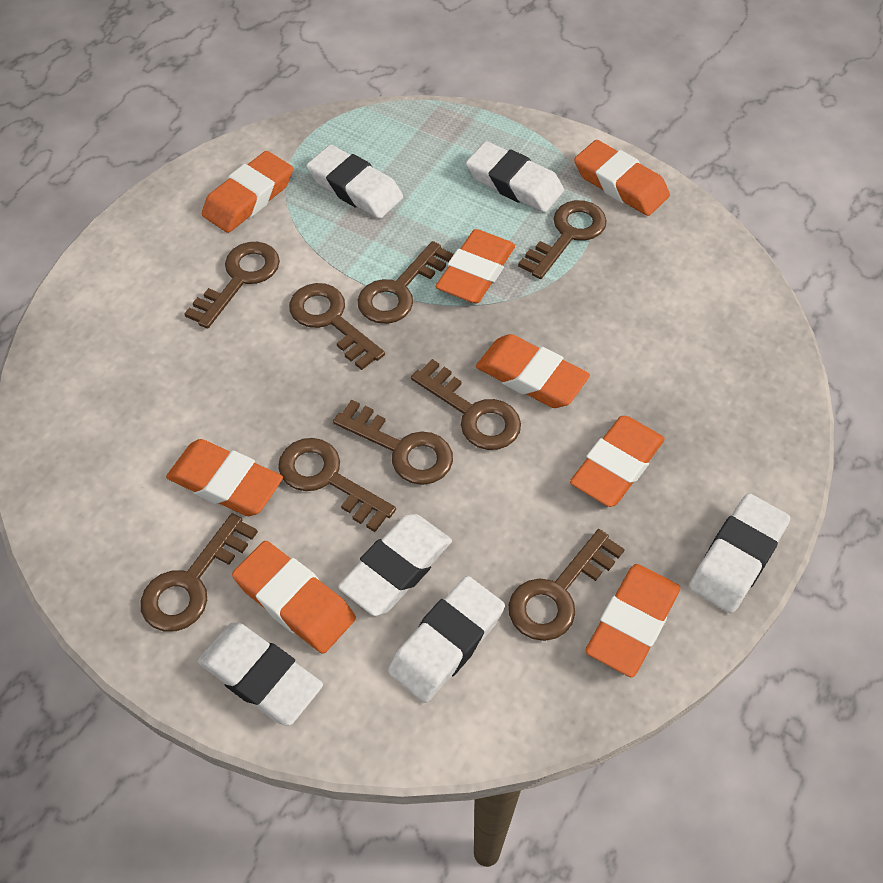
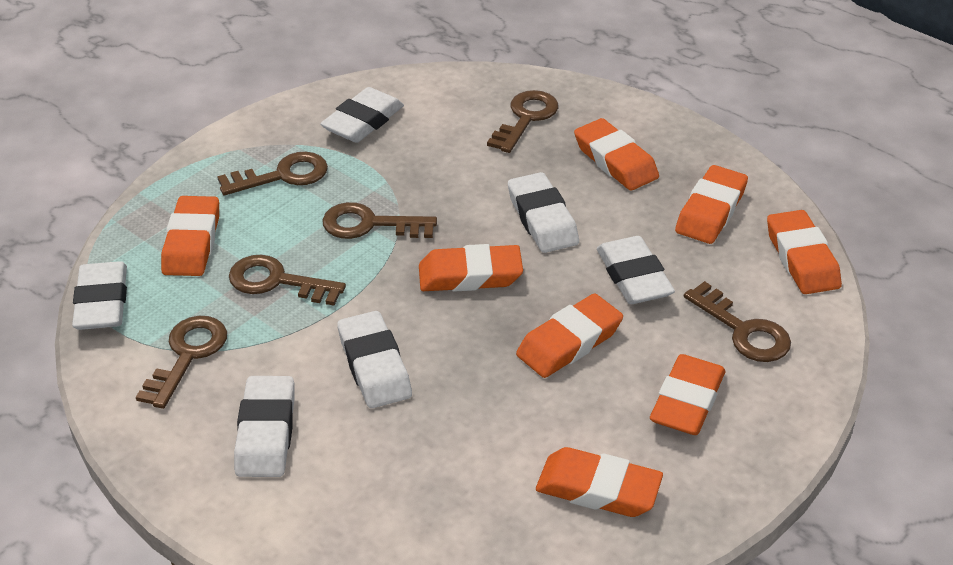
brown key: 9 -> 6

